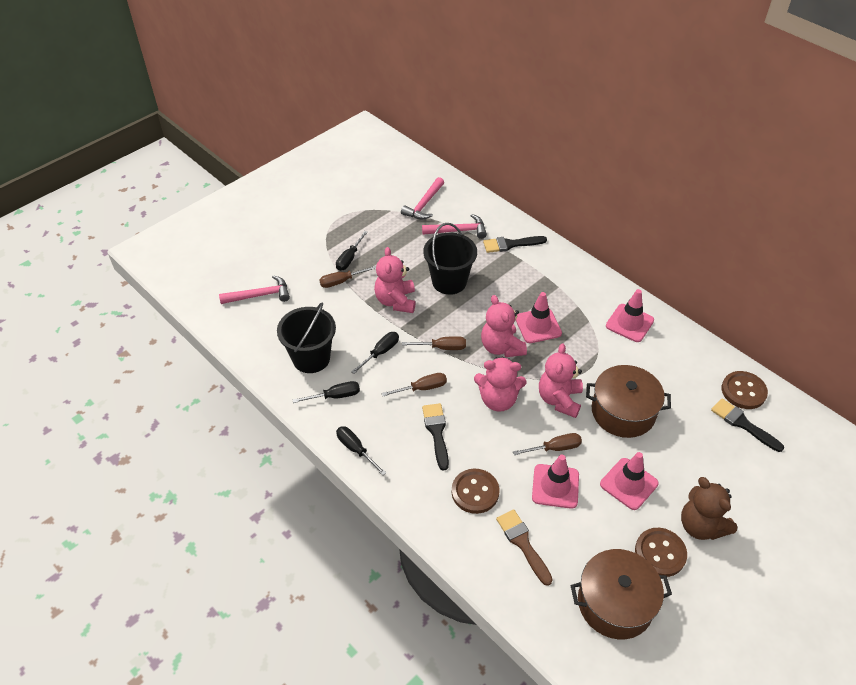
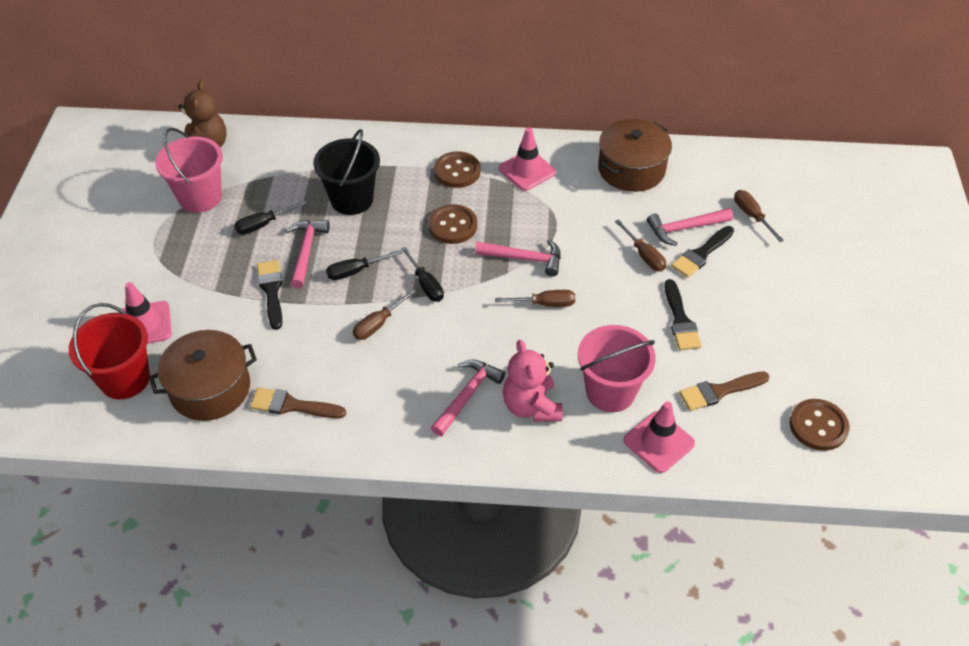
black bucket: 2 -> 1
black screwdriver: 4 -> 3
brown brush: 1 -> 2
pink bucket: 0 -> 2
pink hammer: 3 -> 4
pink teddy bear: 4 -> 1
pink traffic cone: 4 -> 3
red bucket: 0 -> 1

